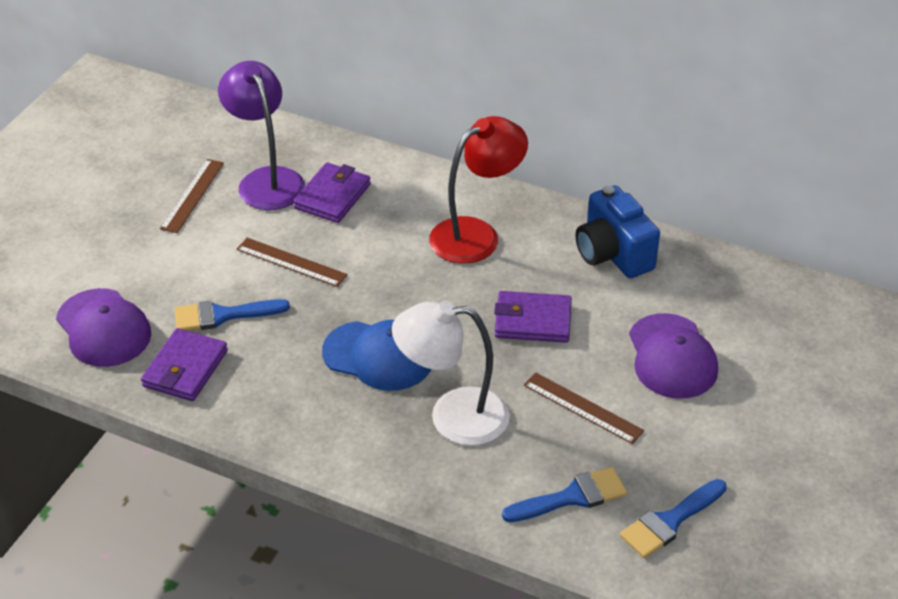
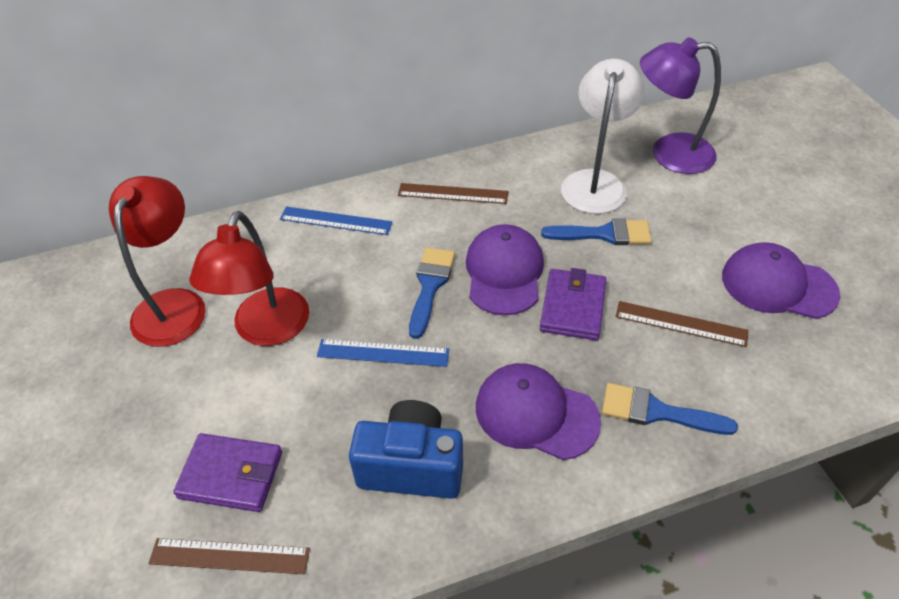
blue cap: 1 -> 0
blue ruler: 0 -> 2
purple cap: 2 -> 3
purple wallet: 3 -> 2
red lamp: 1 -> 2

